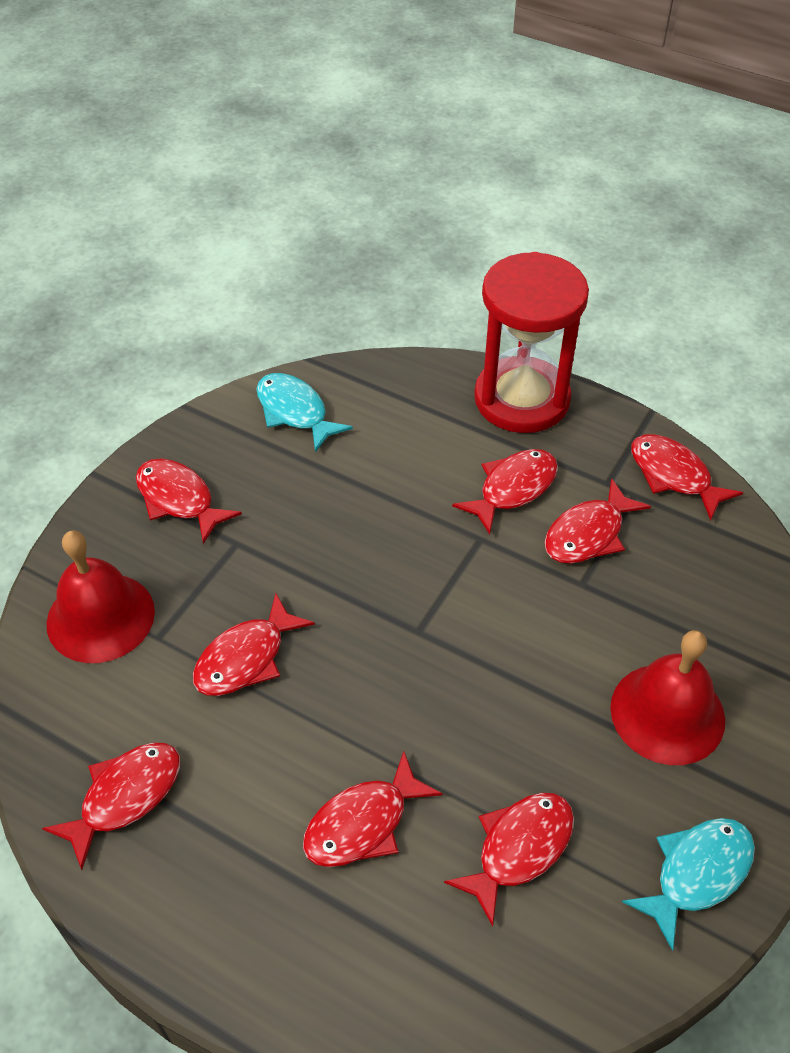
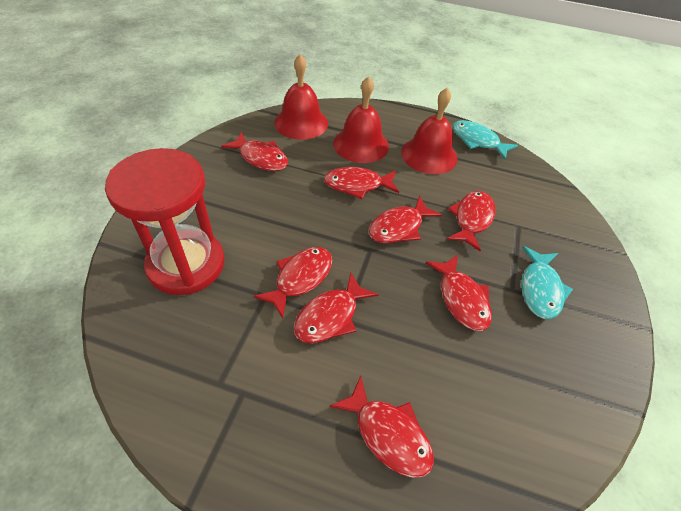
red bell: 2 -> 3

